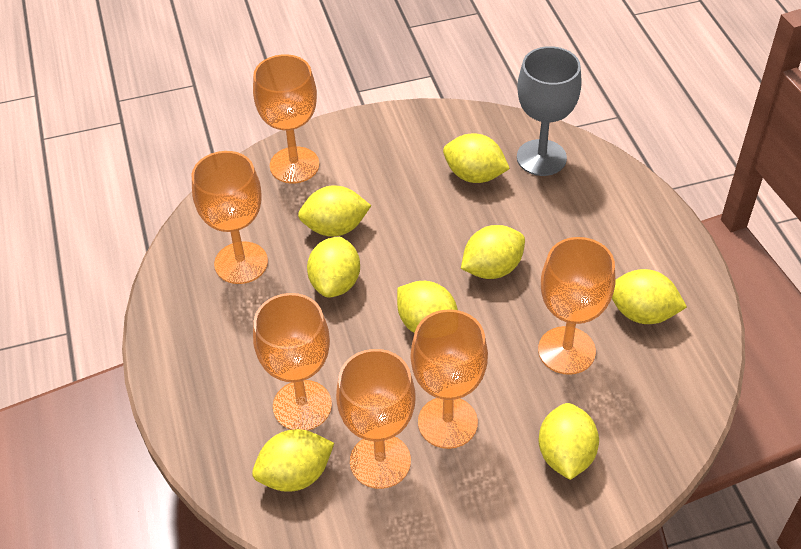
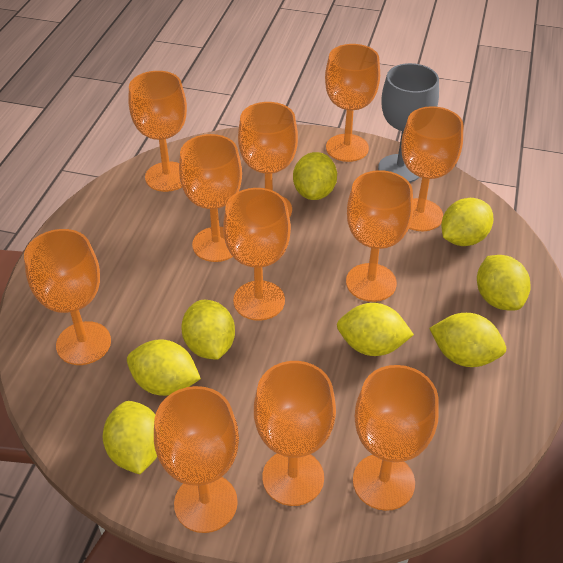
orange goblet: 6 -> 11

